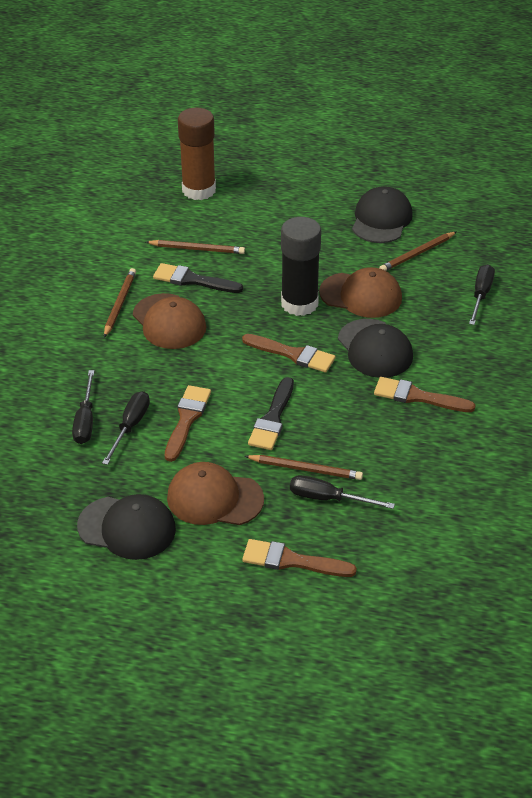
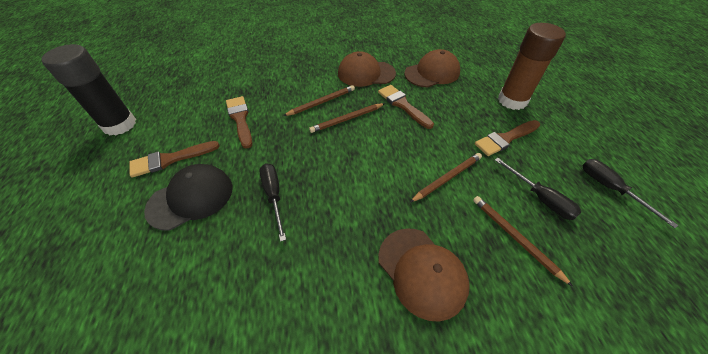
black brush: 2 -> 0
black cap: 3 -> 1
black screwdriver: 4 -> 3

